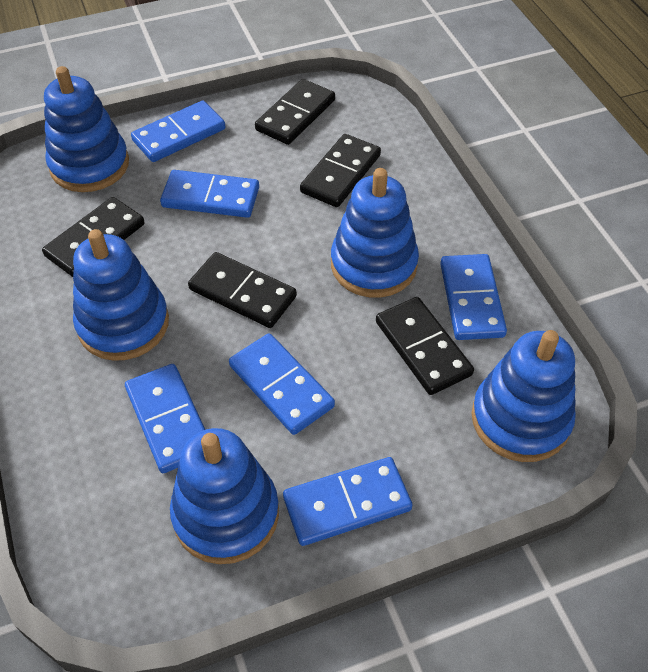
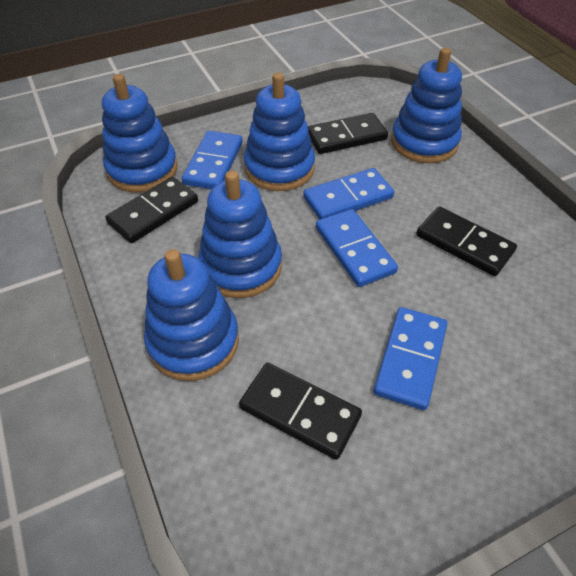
black domino: 5 -> 4
blue domino: 6 -> 4

